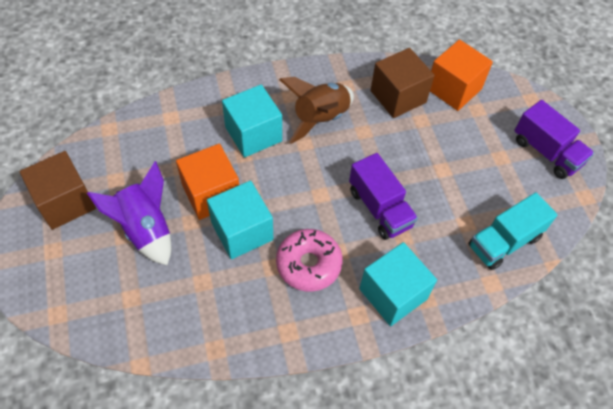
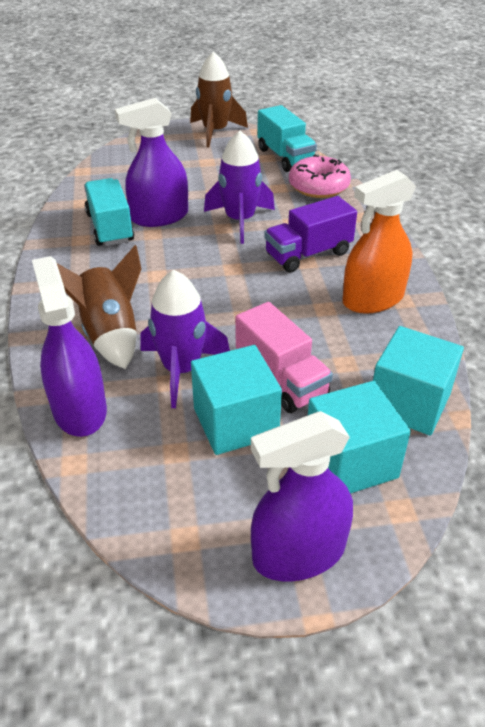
brown cube: 2 -> 0
brown rocket: 1 -> 2
orange cube: 2 -> 0
orange spray bottle: 0 -> 1
pink truck: 0 -> 1
purple rocket: 1 -> 2
purple spray bottle: 0 -> 3
purple truck: 2 -> 1
turquoise truck: 1 -> 2

